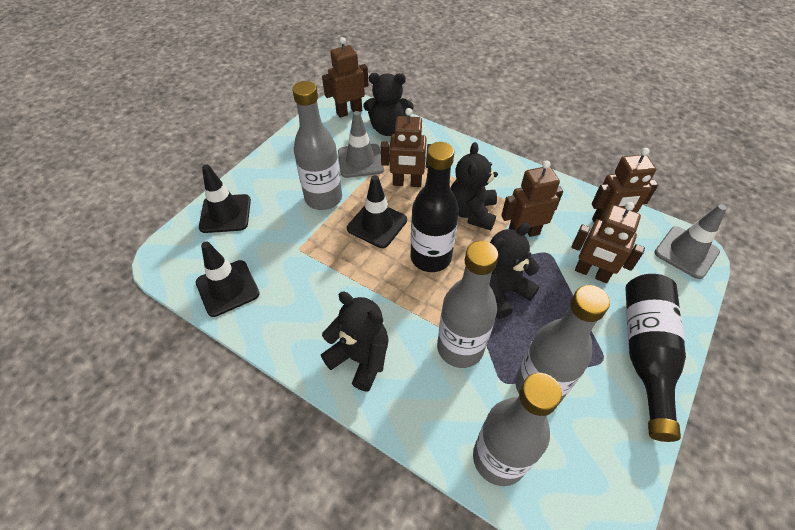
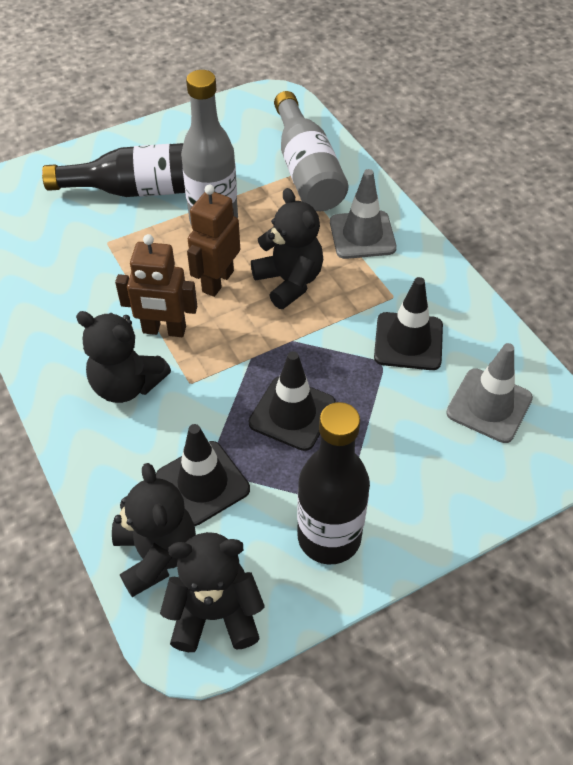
brown robot: 5 -> 2
grey bottle: 4 -> 2

